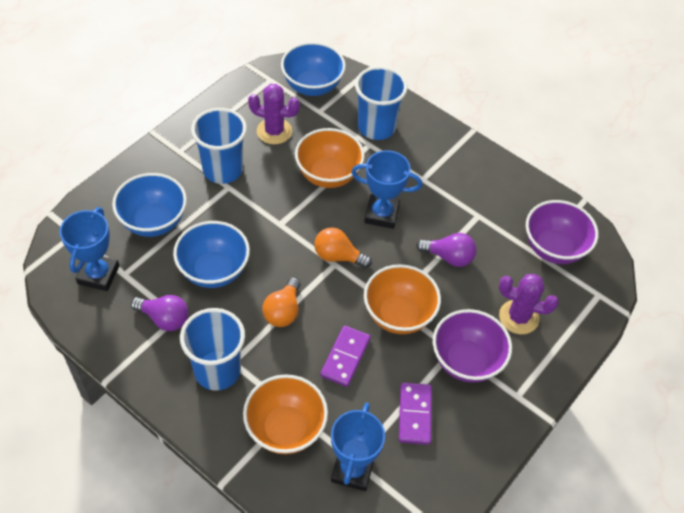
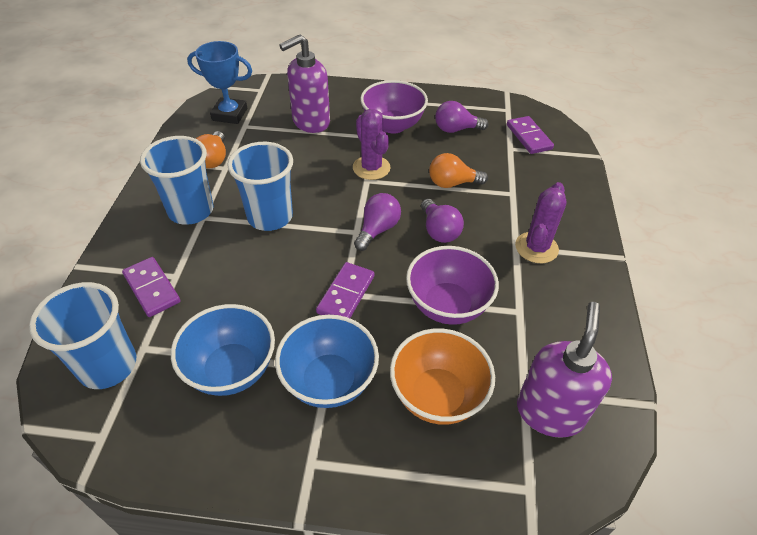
blue bowl: 3 -> 2
blue trophy: 3 -> 1
orange bowl: 3 -> 1
purple domino: 2 -> 3
purple light bulb: 2 -> 3
purple soap dispenser: 0 -> 2

